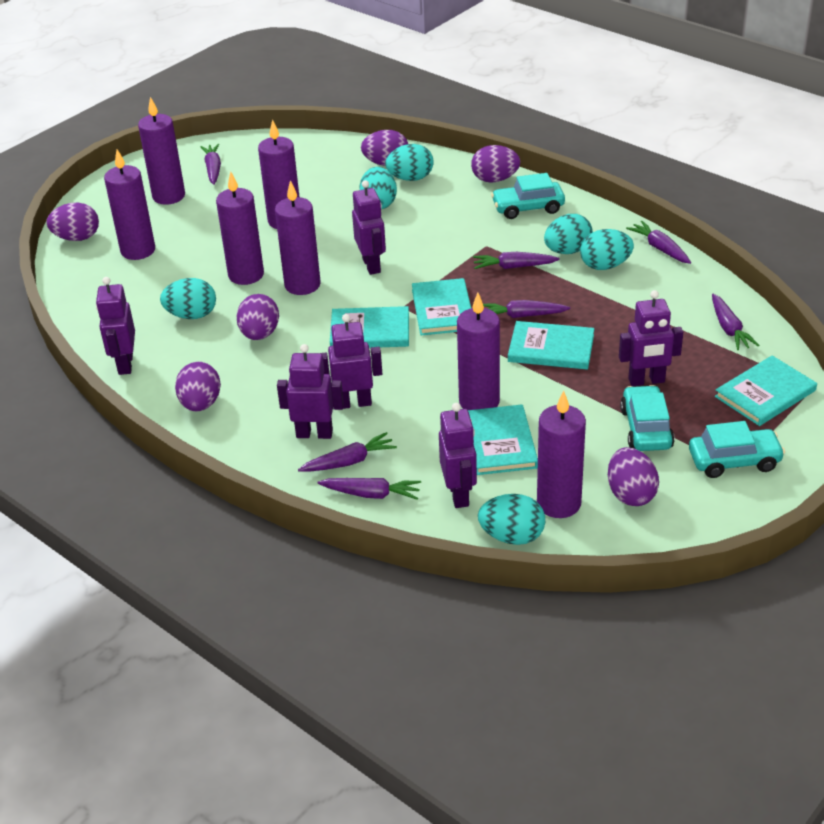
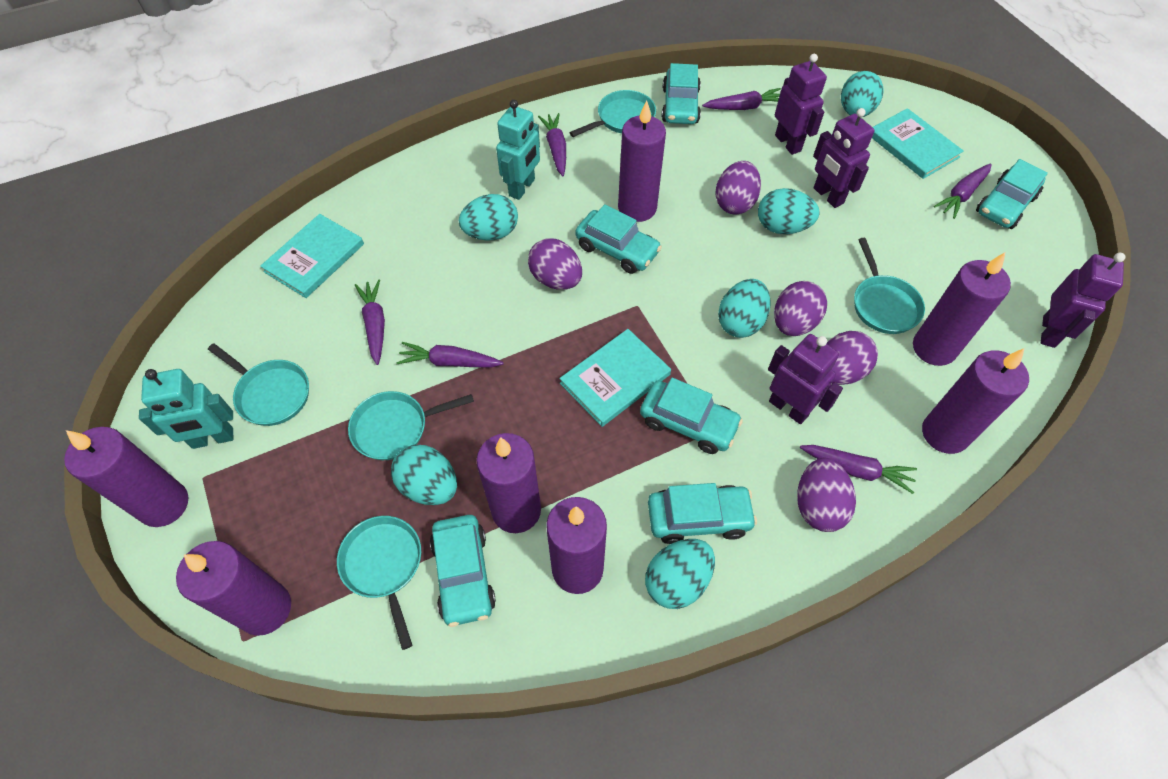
purple carrot: 7 -> 6
purple egg: 6 -> 5
purple robot: 6 -> 4
turquoise book: 5 -> 3
turquoise car: 3 -> 6
turquoise pan: 0 -> 5
turquoise robot: 0 -> 2

